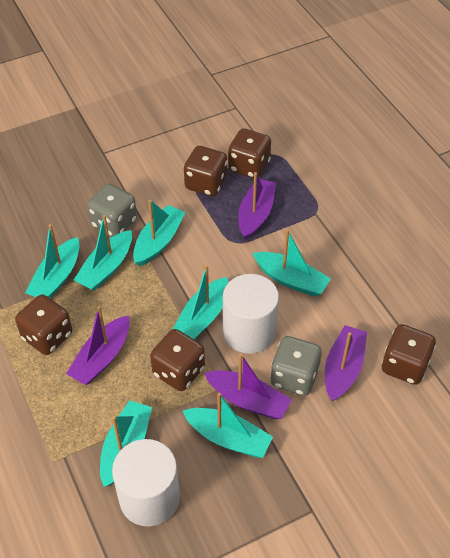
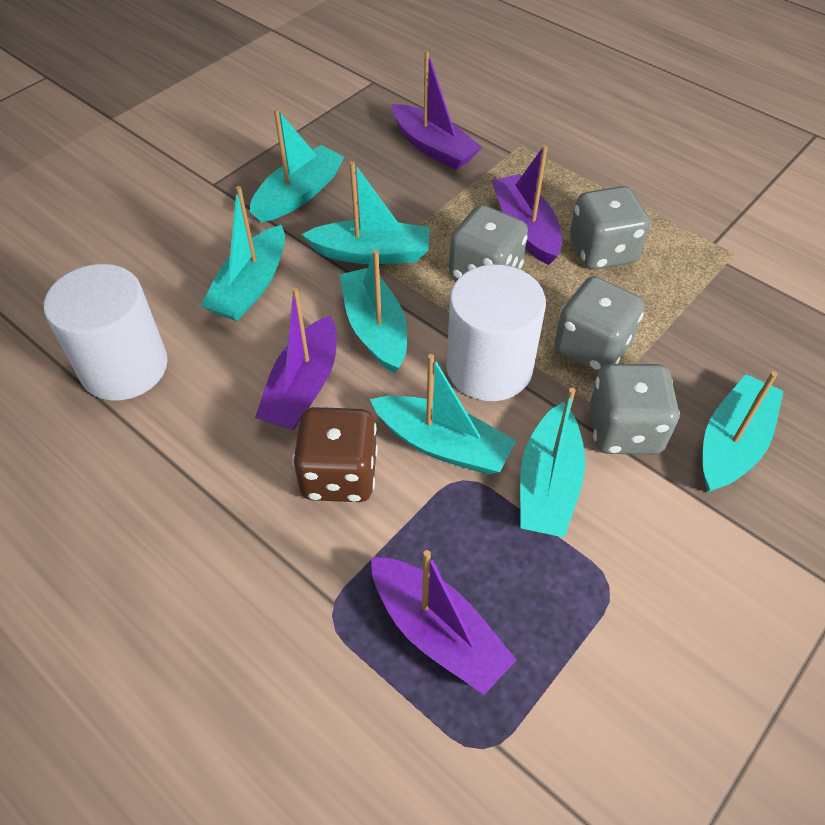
brown dice: 5 -> 1
grey dice: 2 -> 4

